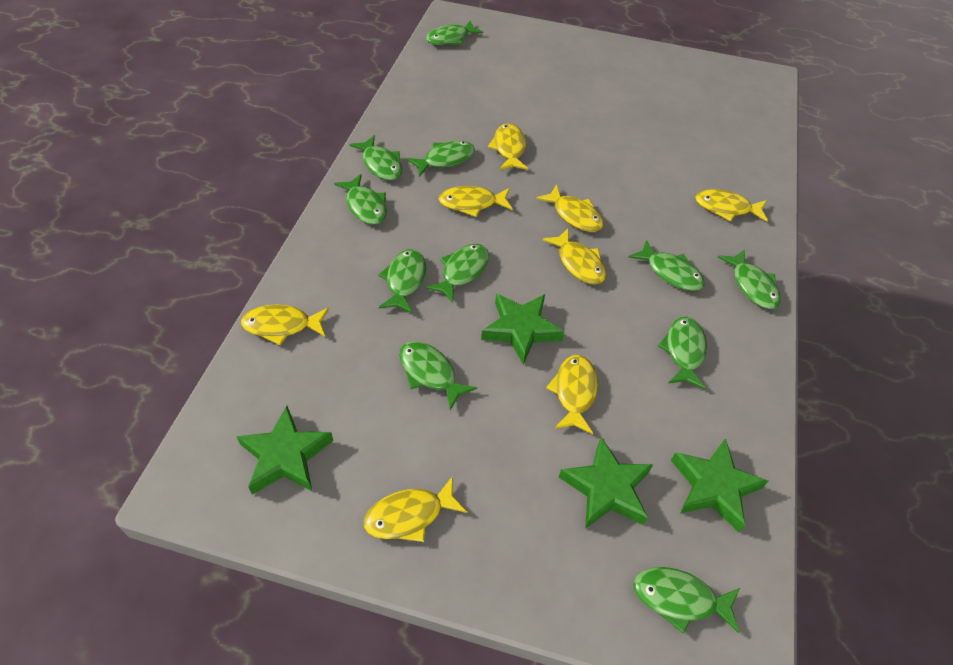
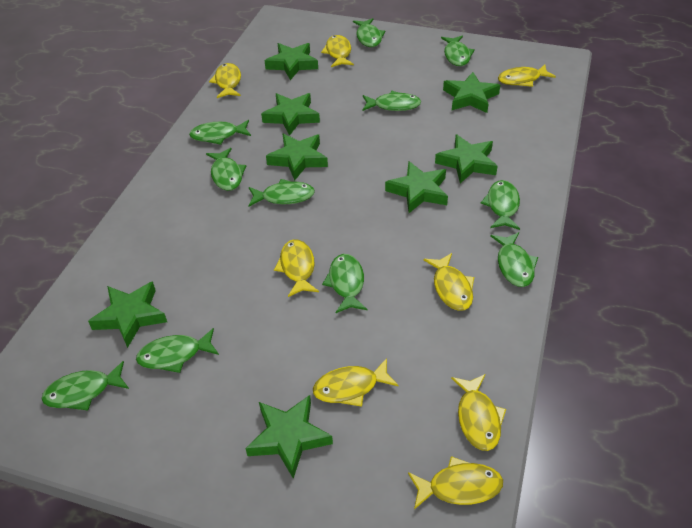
green star: 4 -> 8

